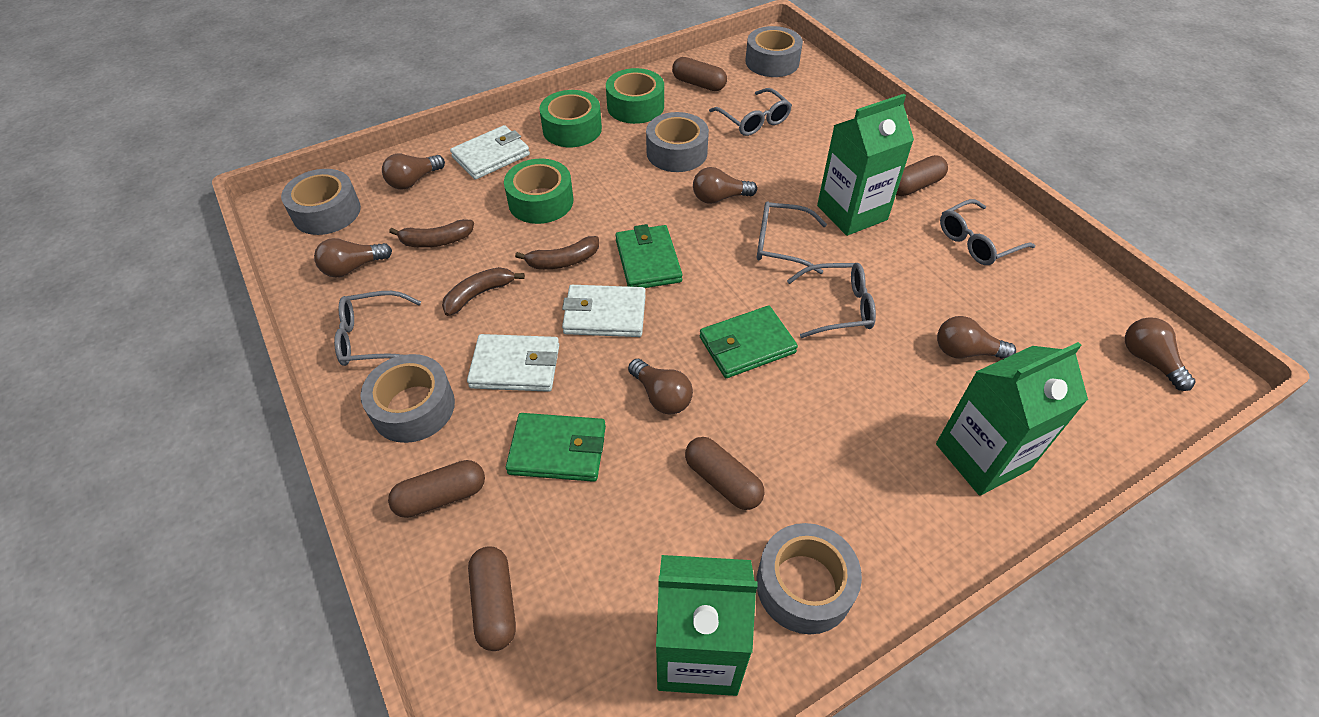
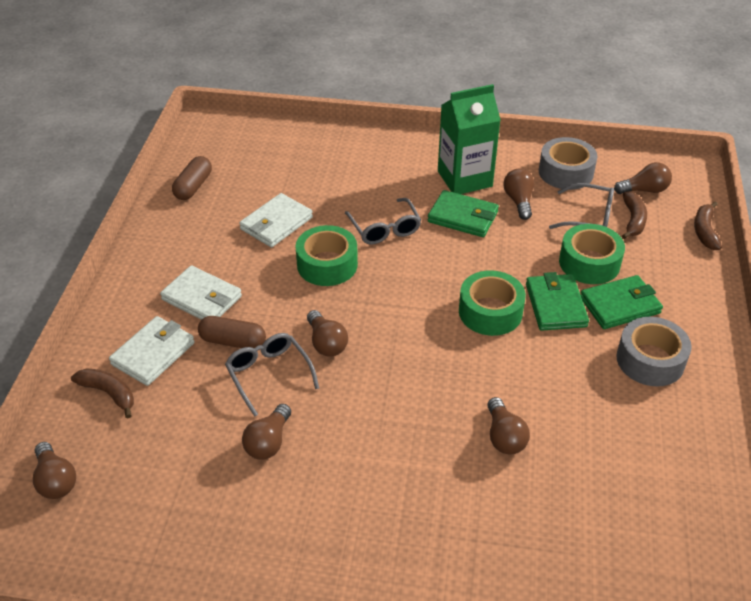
brown capsule: 5 -> 2
green carton: 3 -> 1
grey glasses: 5 -> 3
grey tape: 5 -> 2

